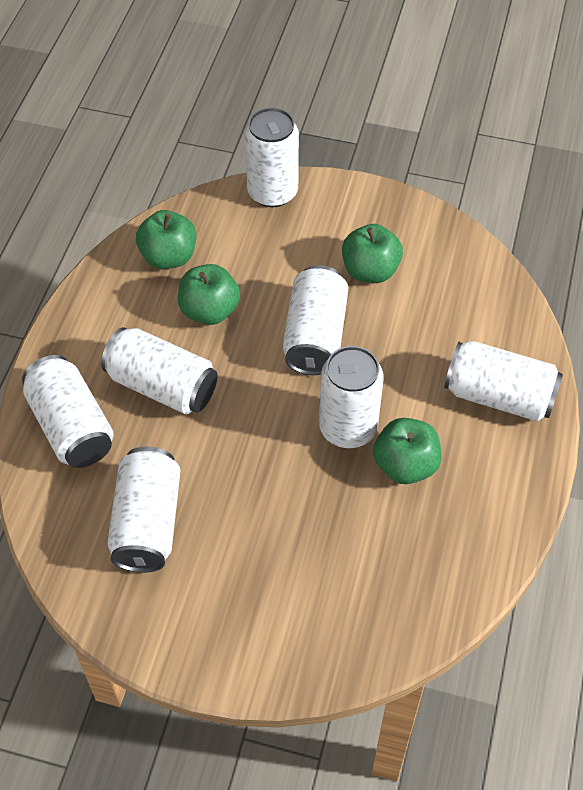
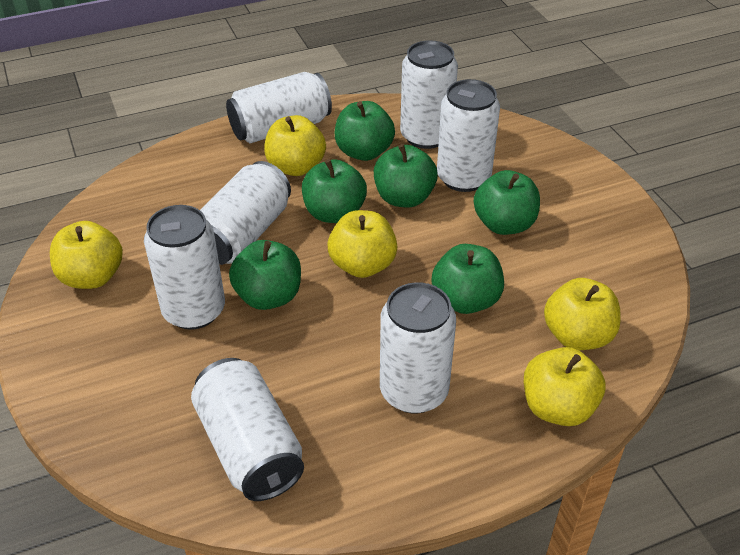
green apple: 4 -> 6
yellow apple: 0 -> 5

